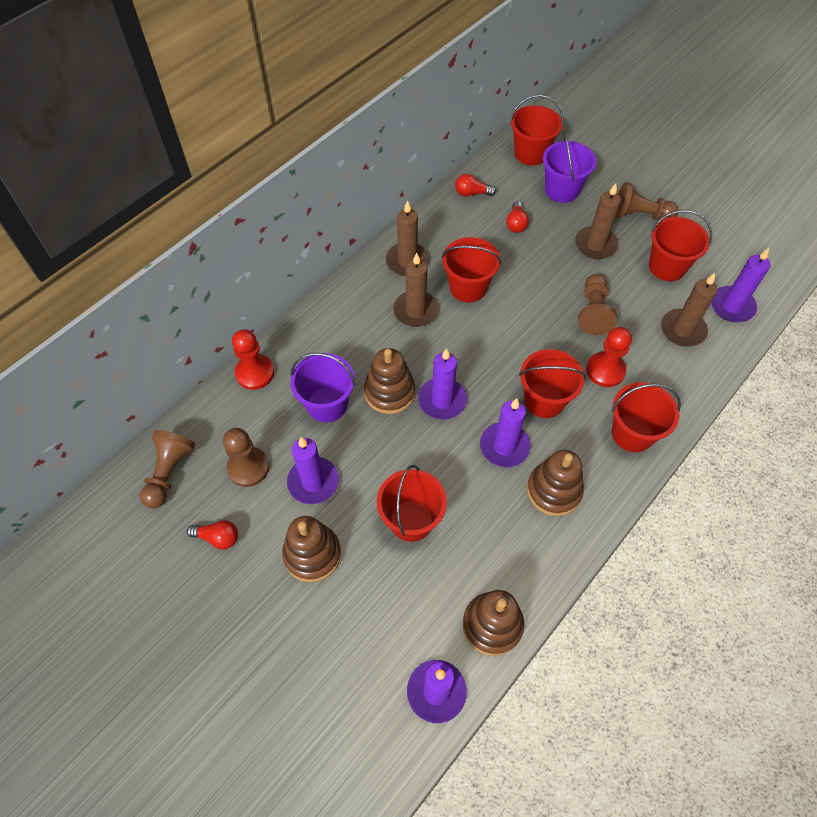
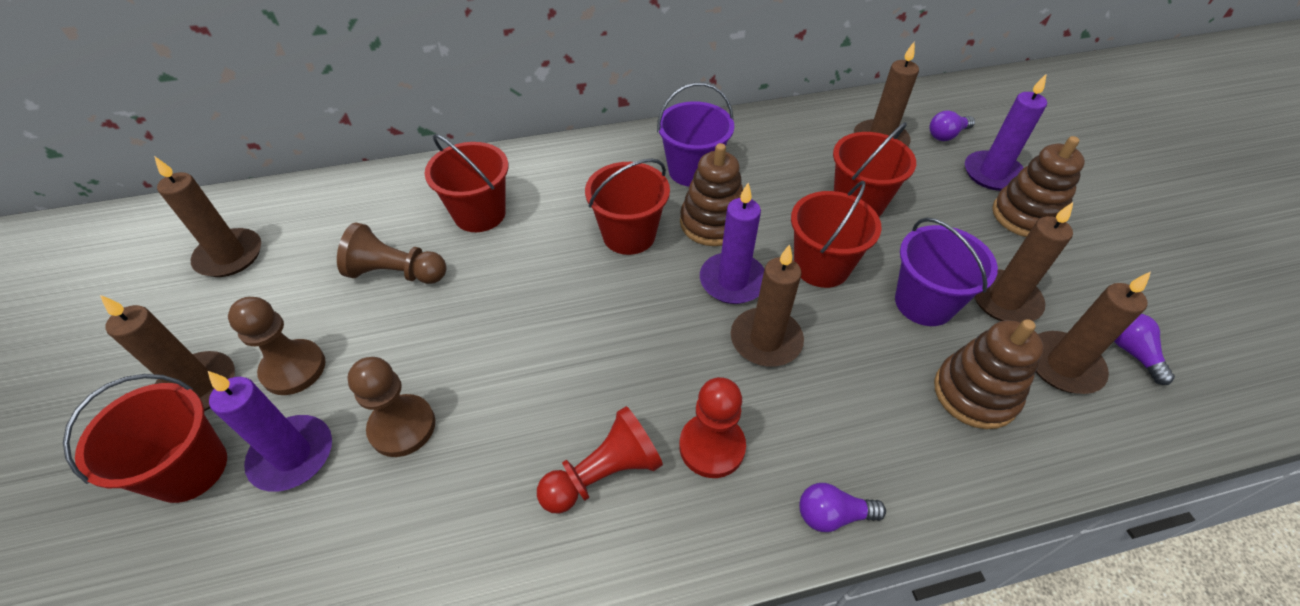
brown candle: 4 -> 6
brown pawn: 4 -> 3
brown stacking toy: 4 -> 3
purple candle: 5 -> 3
purple light bulb: 0 -> 3
red bucket: 6 -> 5
red light bulb: 3 -> 0

